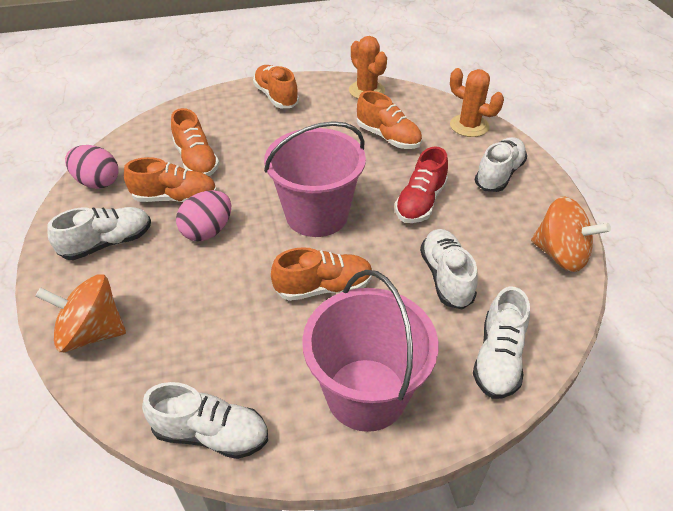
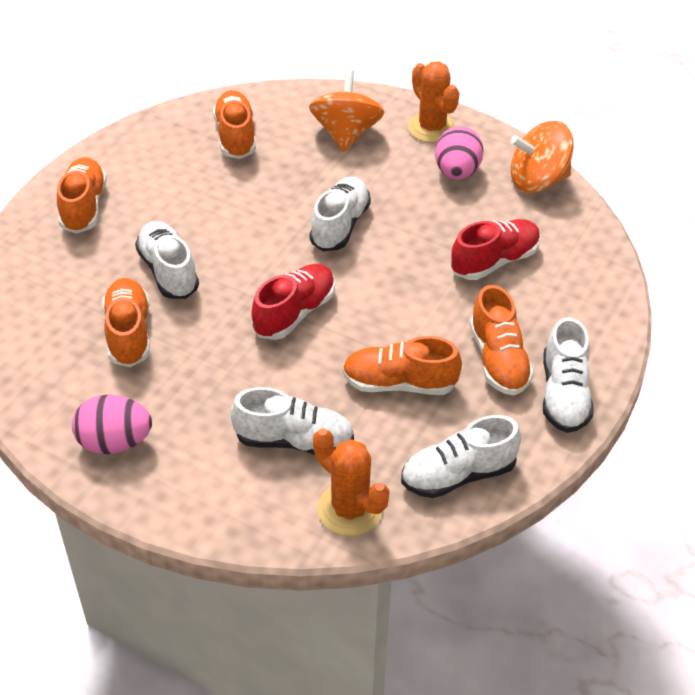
pink bucket: 2 -> 0
red shoe: 1 -> 2

